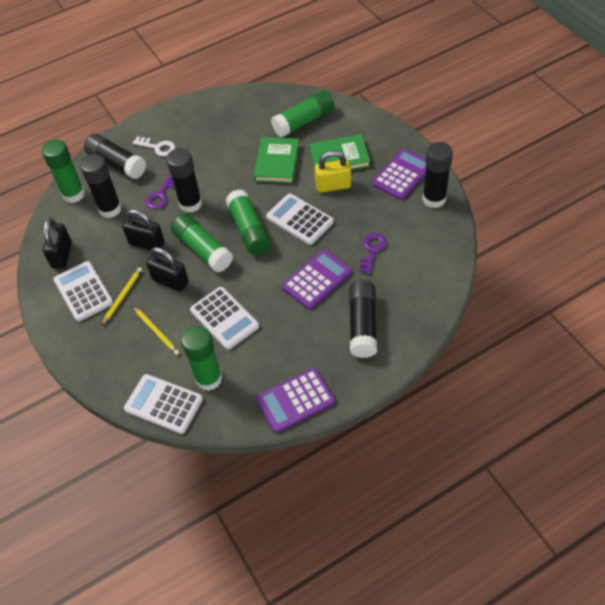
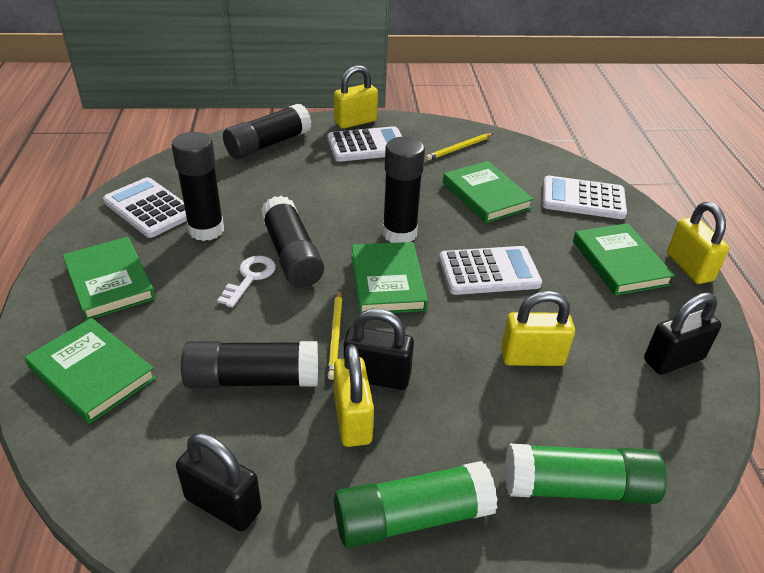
green book: 2 -> 5
green glue stick: 5 -> 2
purple calculator: 3 -> 0
purple key: 2 -> 0
yellow padlock: 1 -> 4

